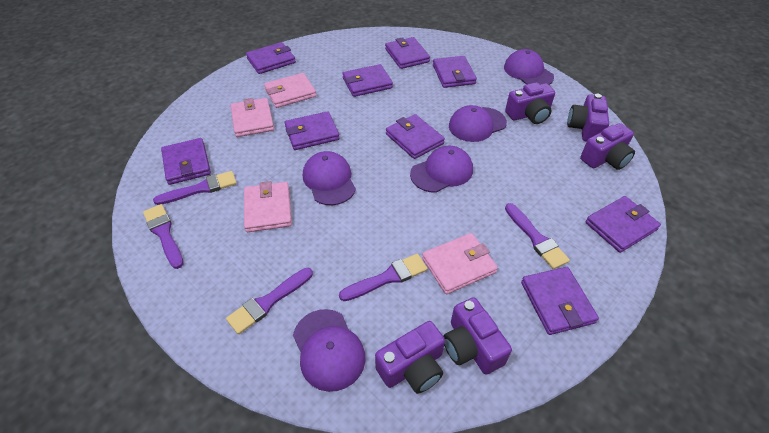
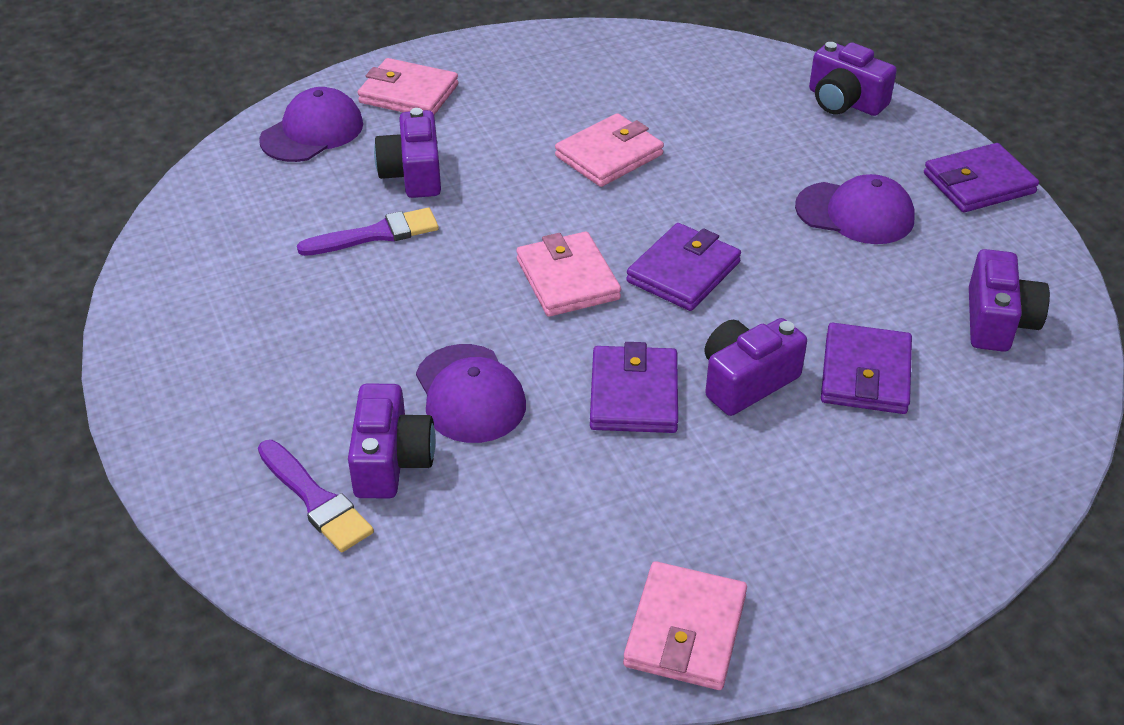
purple brush: 5 -> 2
purple cap: 5 -> 3
purple wallet: 9 -> 4

